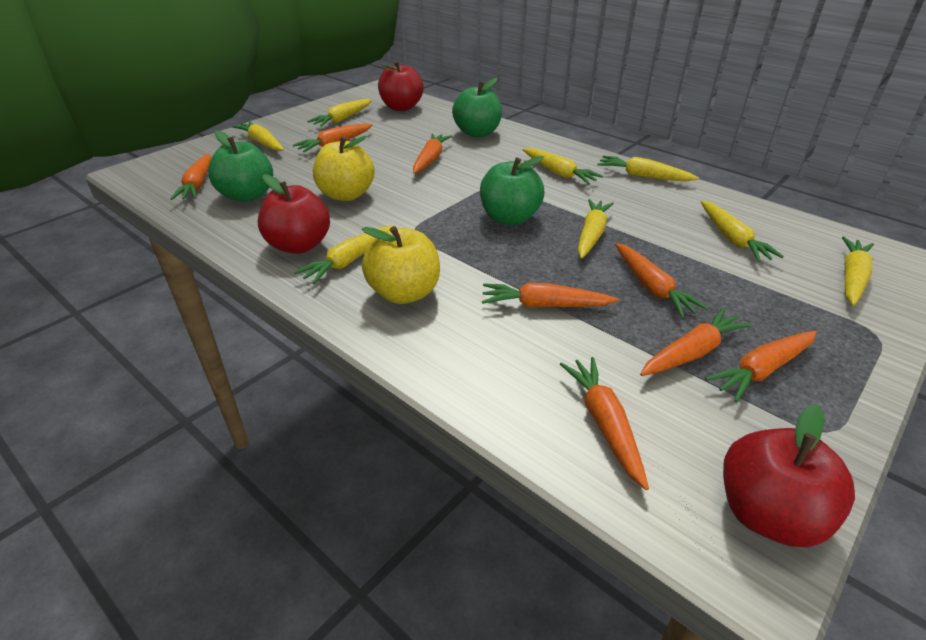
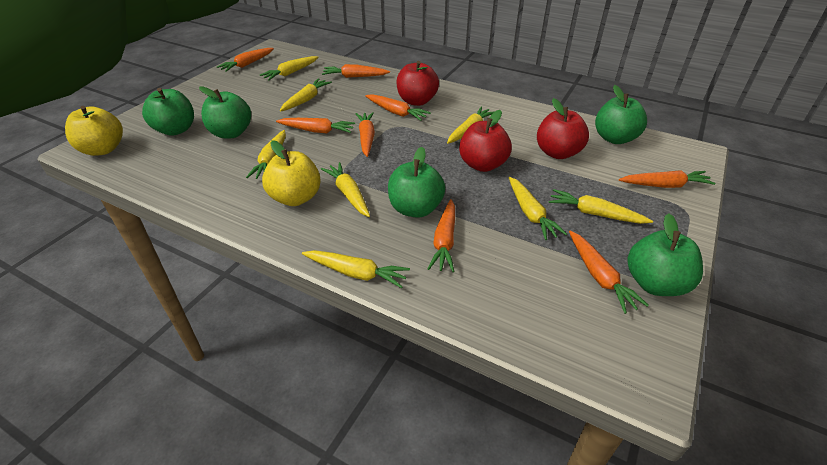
green apple: 3 -> 5

